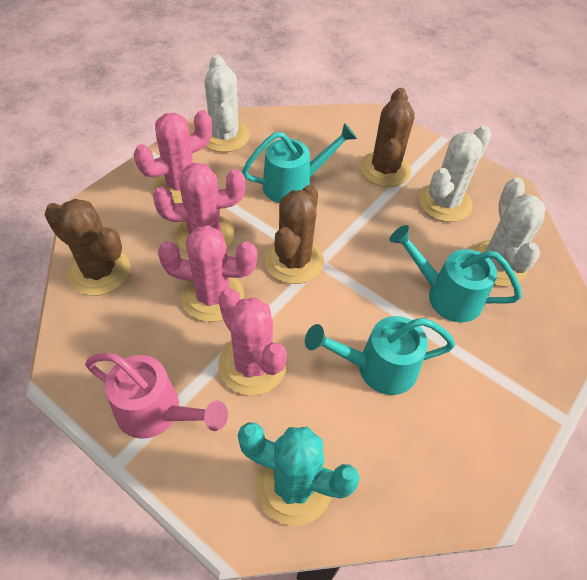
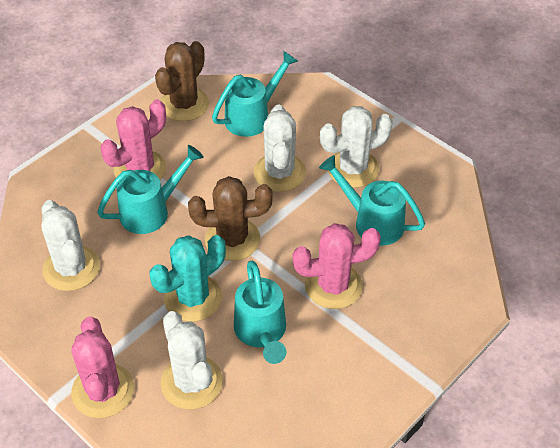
brown cactus: 3 -> 2
pink cactus: 4 -> 3
pink watering can: 1 -> 0
turquoise watering can: 3 -> 4
white cactus: 3 -> 4

